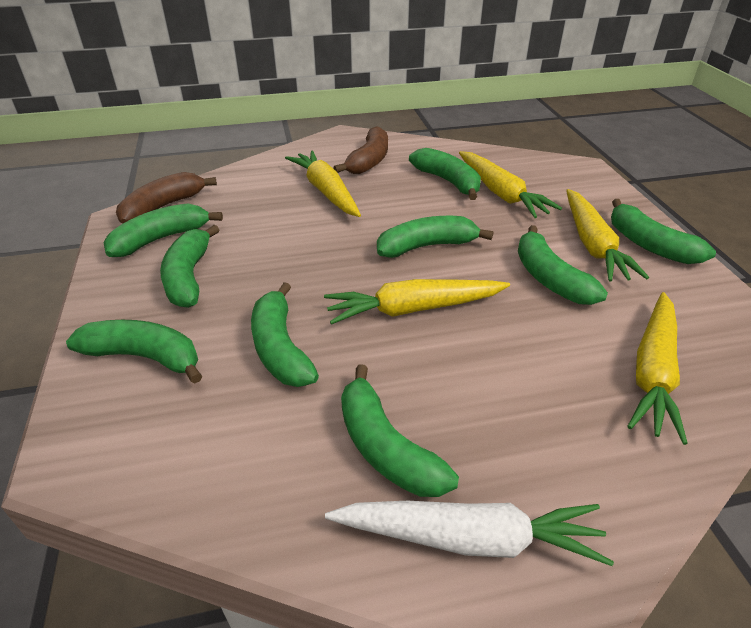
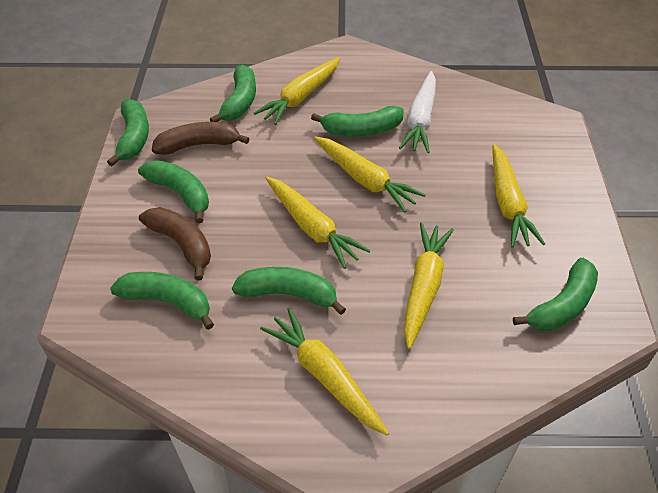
green banana: 9 -> 7
yellow carrot: 5 -> 6

